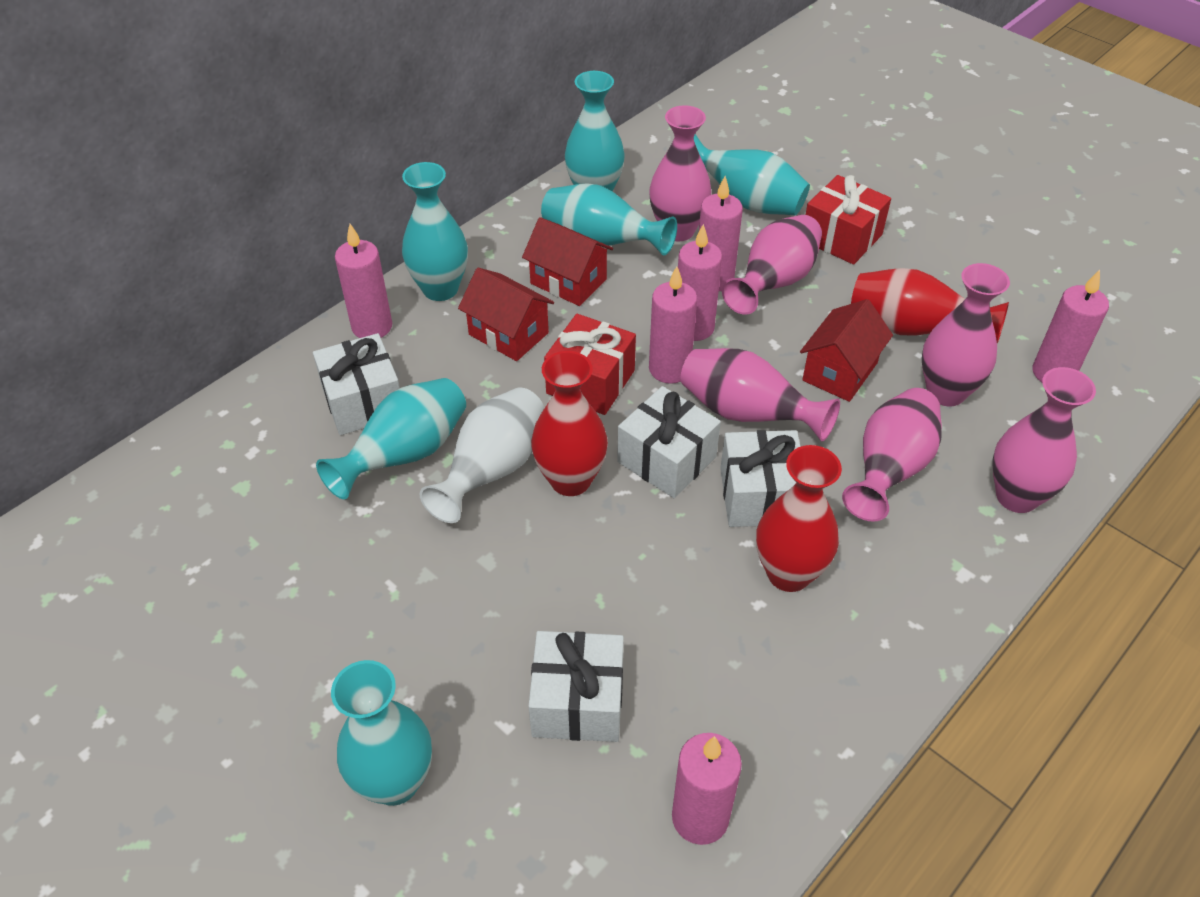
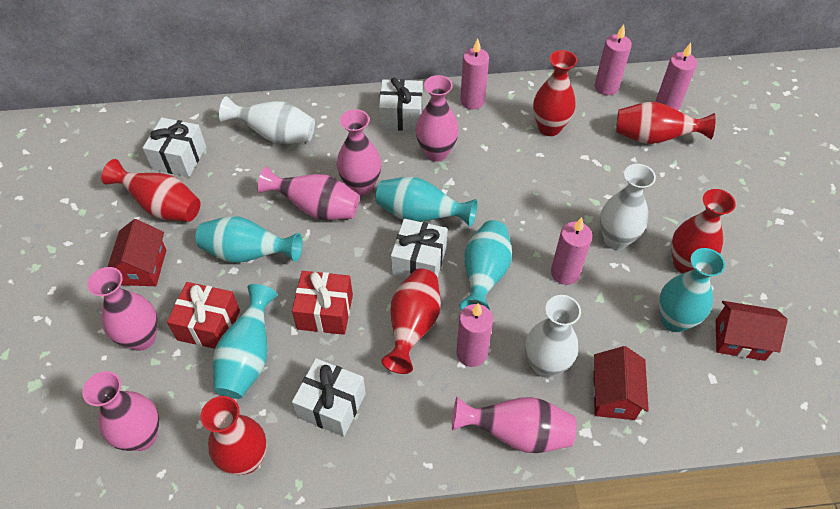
pink candle: 6 -> 5
red vase: 3 -> 6
turquoise vase: 6 -> 5
white vase: 1 -> 3

